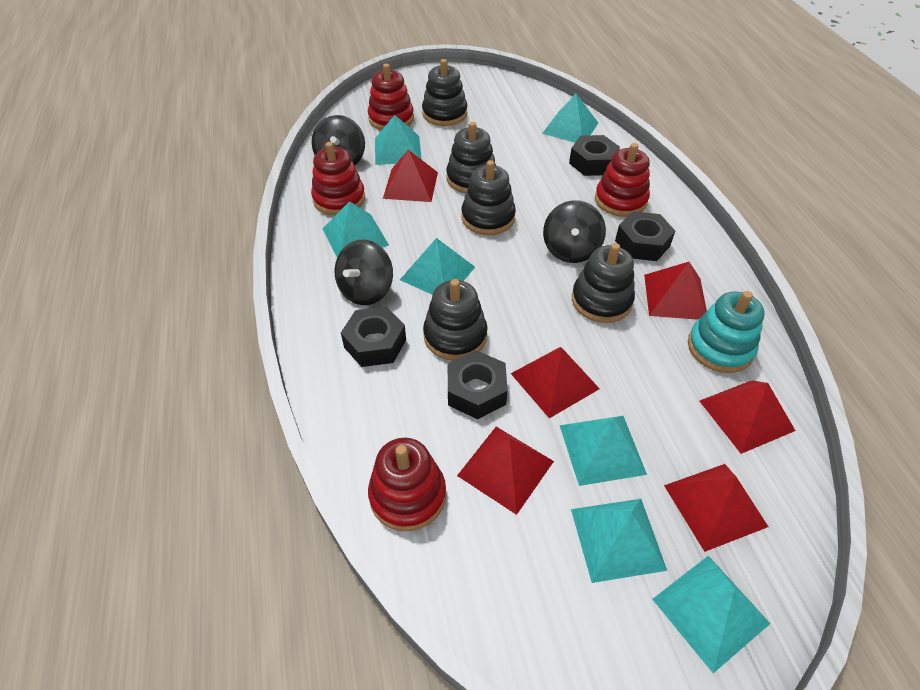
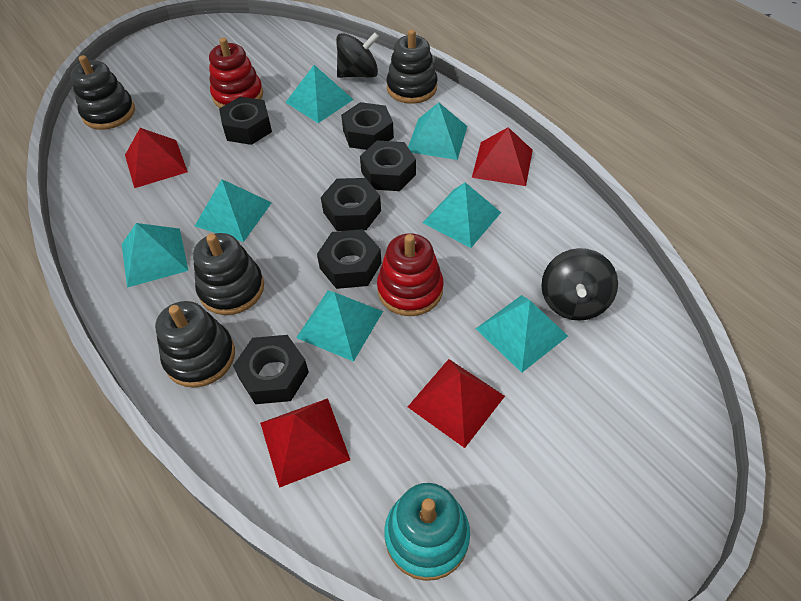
black nut: 4 -> 6
black spinning top: 3 -> 2
black stacking toy: 5 -> 4
red pyramid: 6 -> 4
red stacking toy: 4 -> 2

